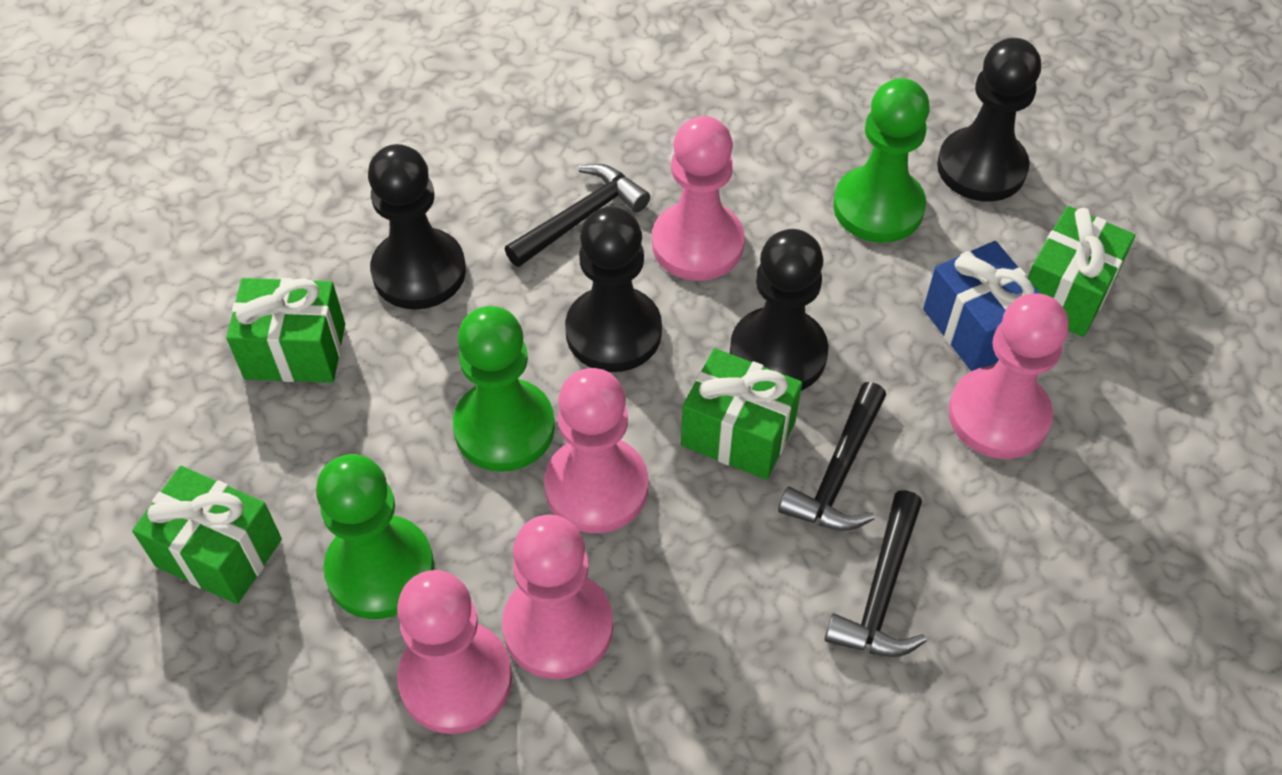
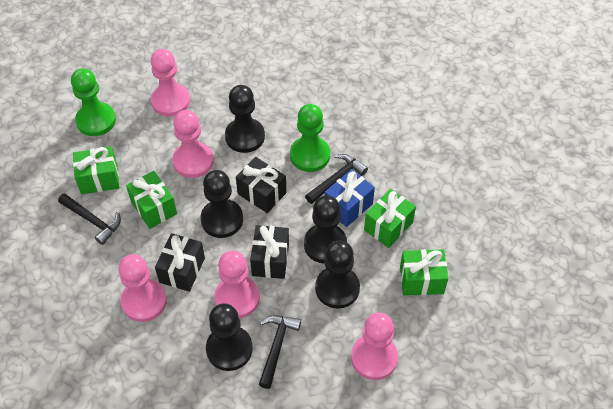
black gift: 0 -> 3
black pawn: 4 -> 5
green pawn: 3 -> 2

